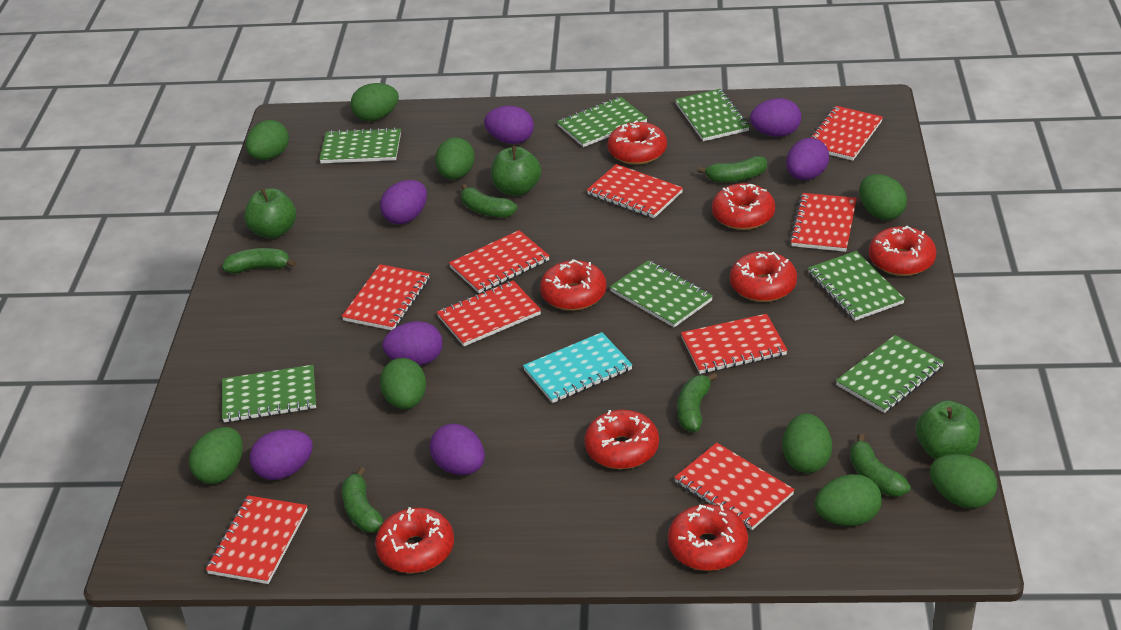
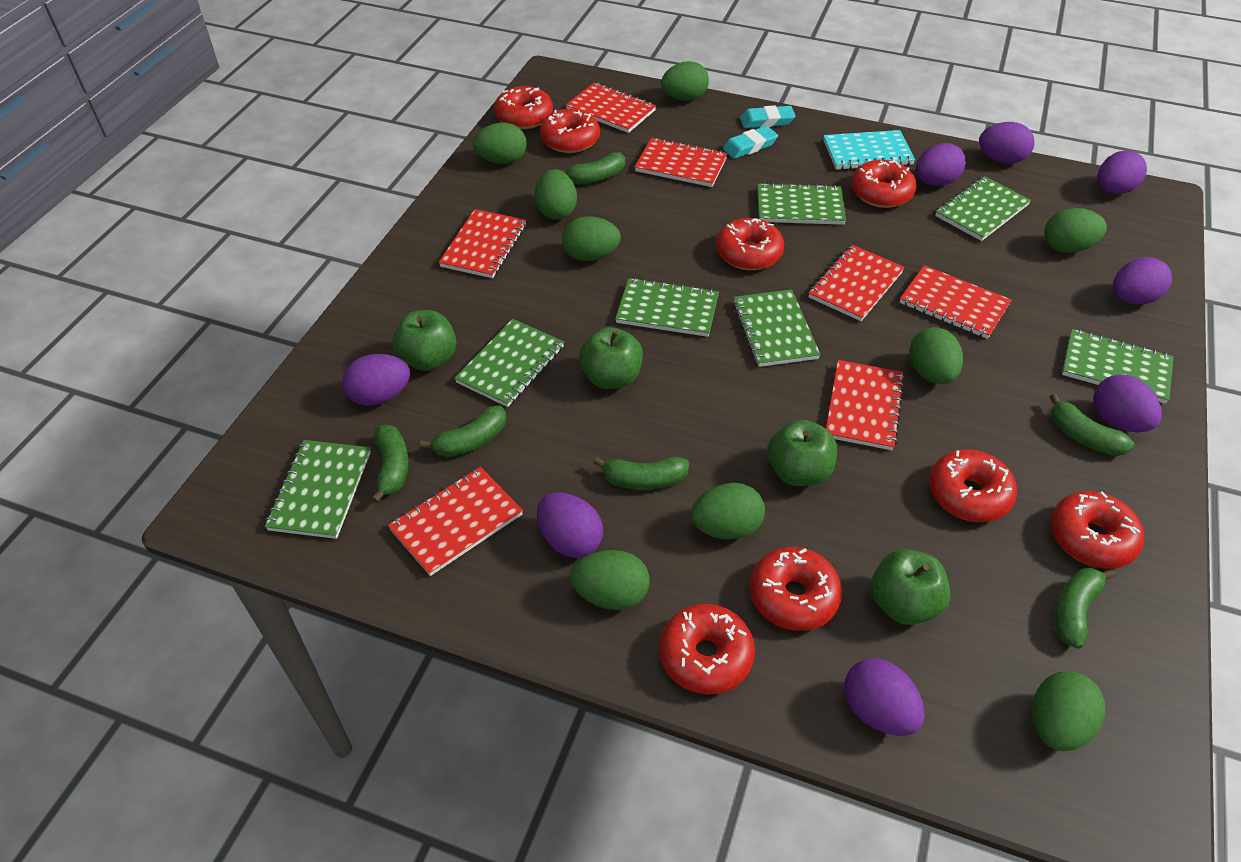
green apple: 3 -> 4
purple egg: 7 -> 8
red notebook: 9 -> 7
turquoise eraser: 0 -> 2

